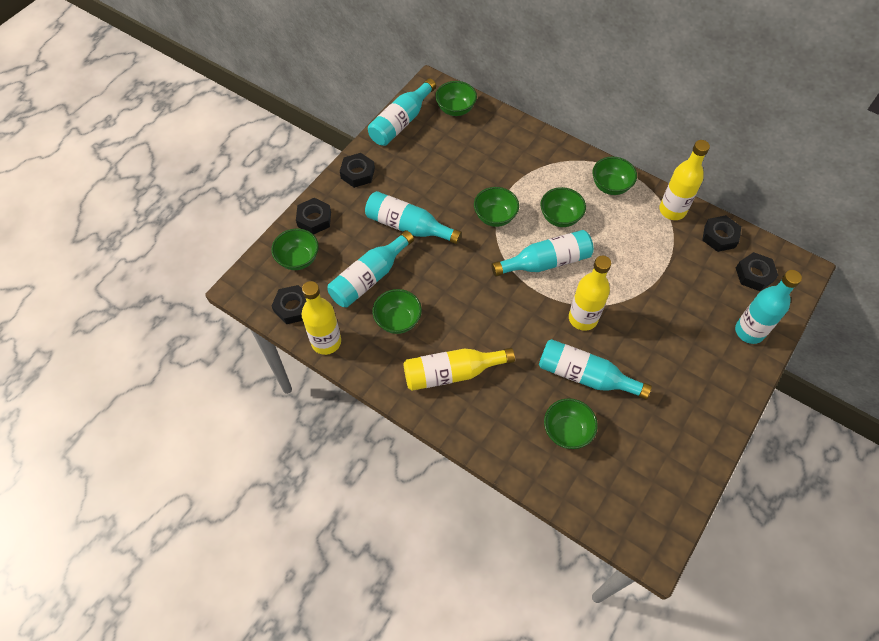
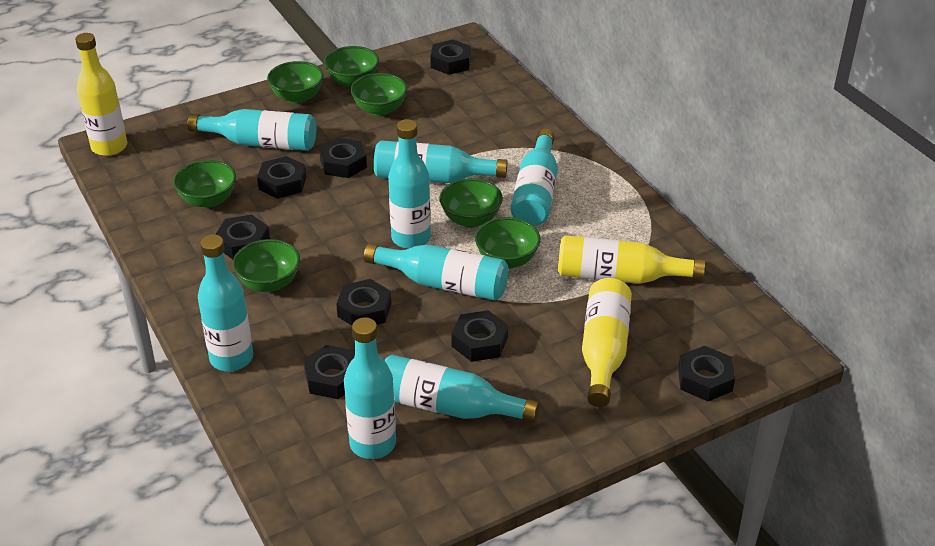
black nut: 5 -> 8
turquoise bottle: 6 -> 8
yellow bottle: 4 -> 3

